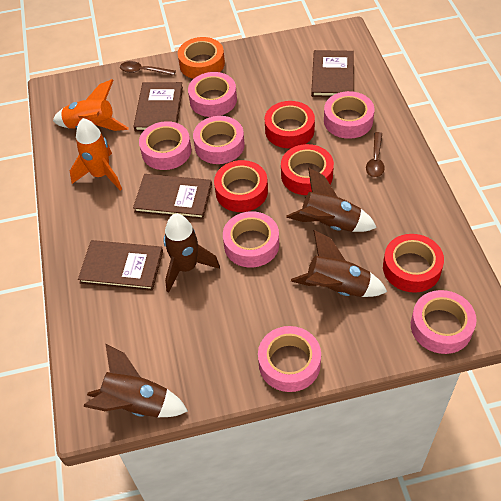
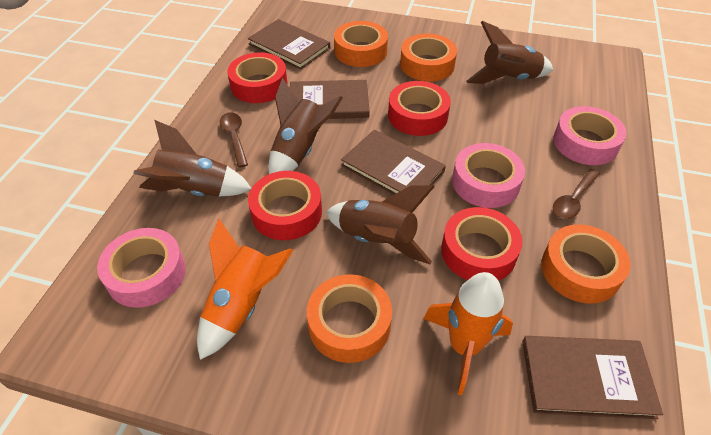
orange tape: 1 -> 4
pink tape: 7 -> 3

